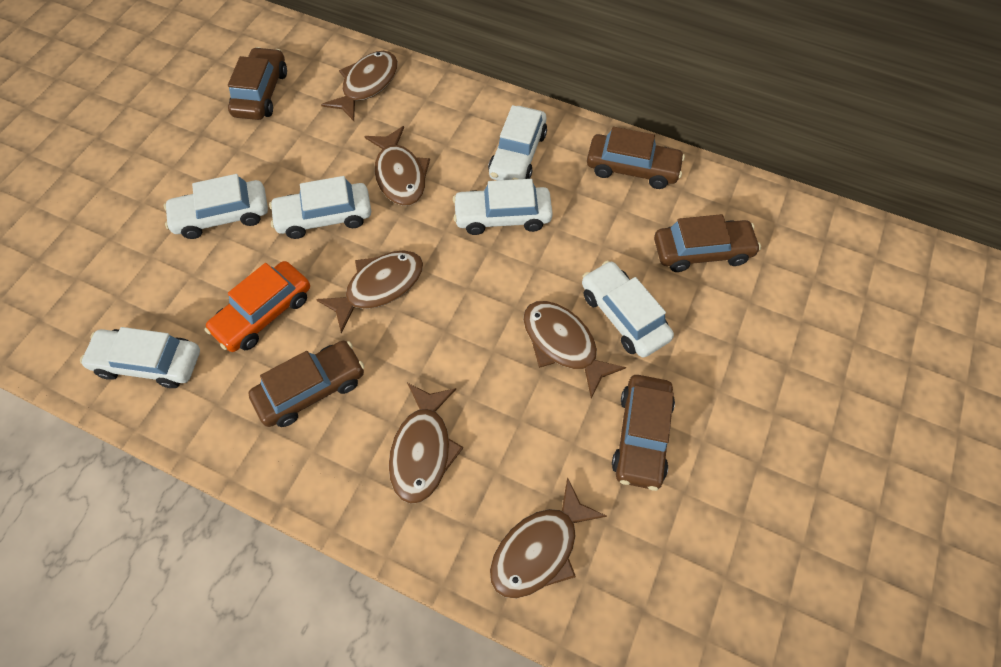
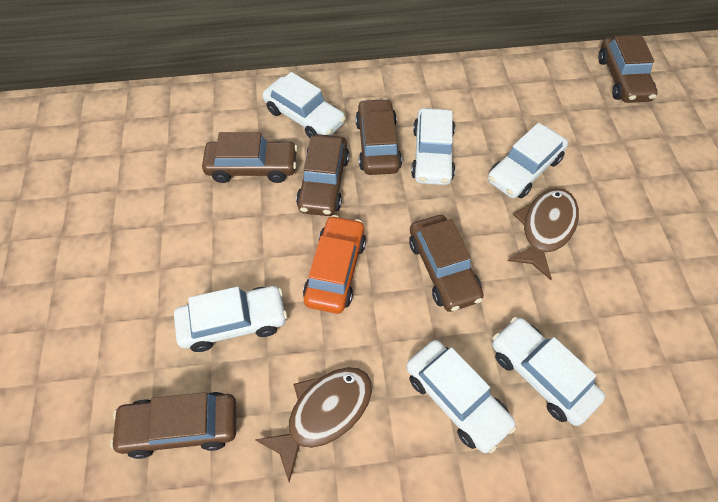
brown car: 5 -> 6
brown fish: 6 -> 2

